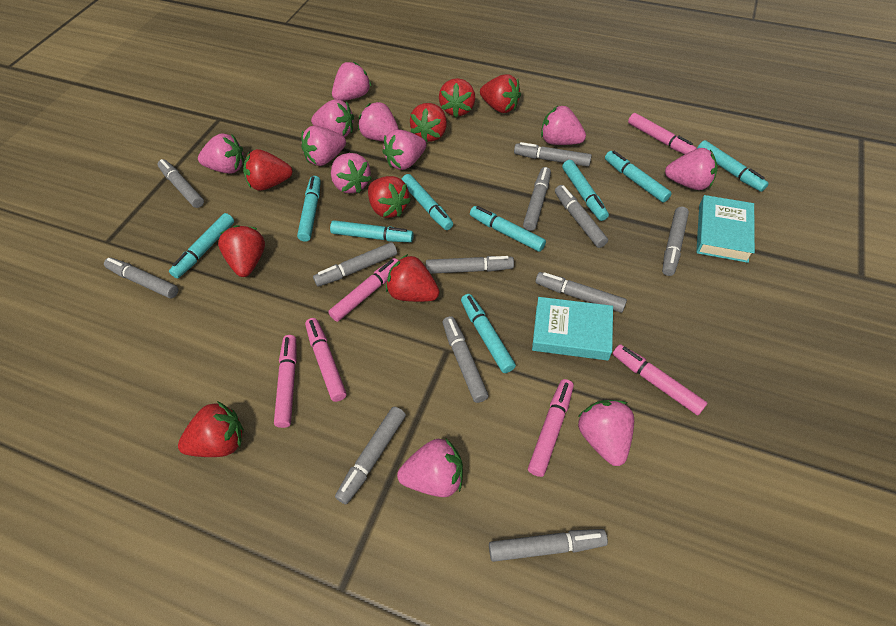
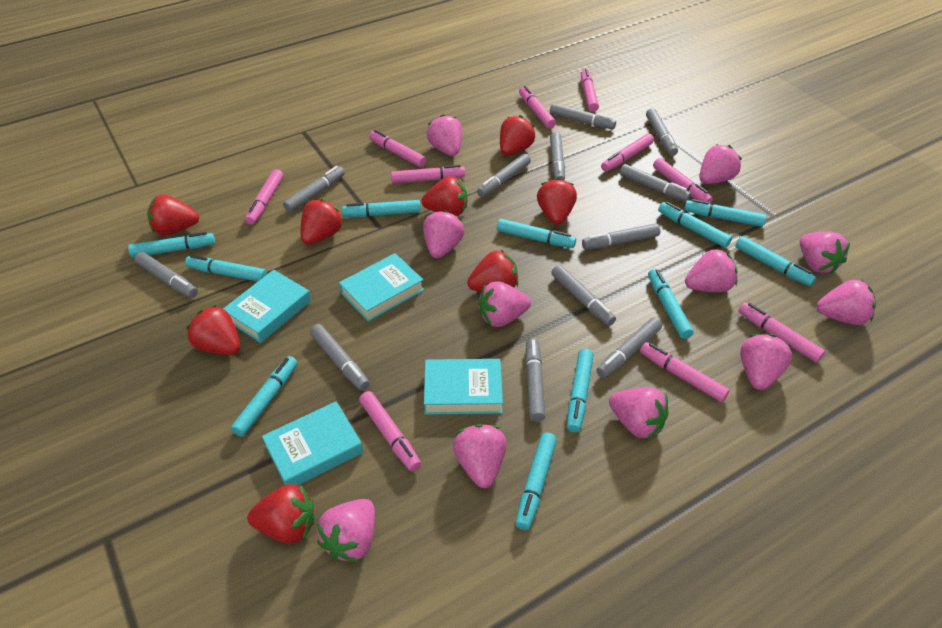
pink marker: 6 -> 10
turquoise book: 2 -> 4
turquoise marker: 9 -> 11

